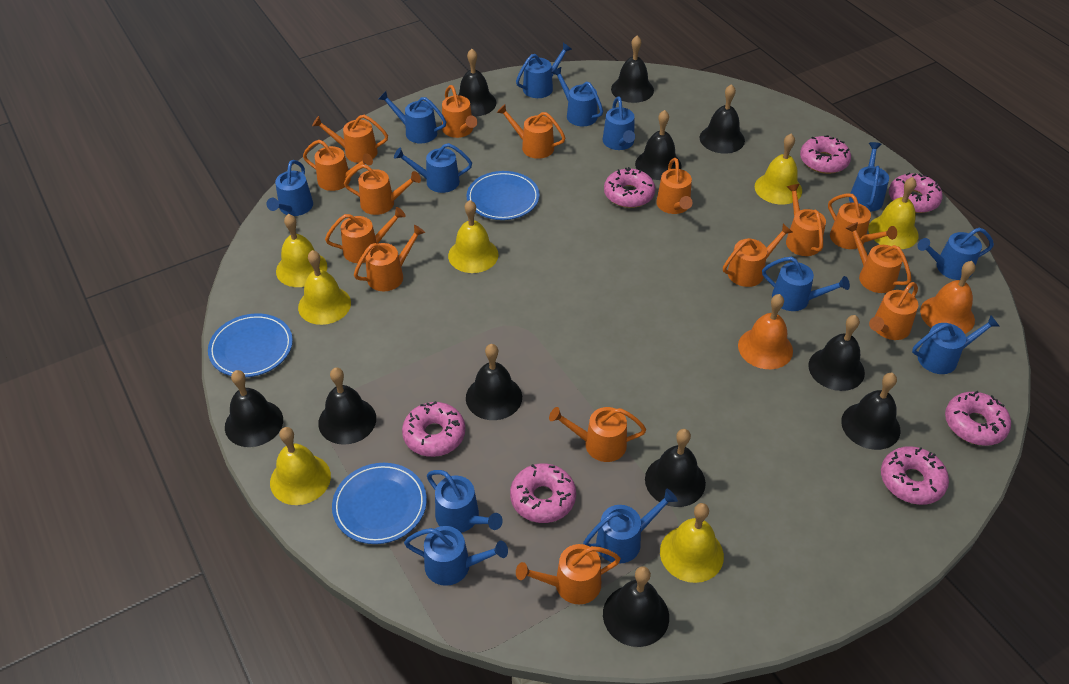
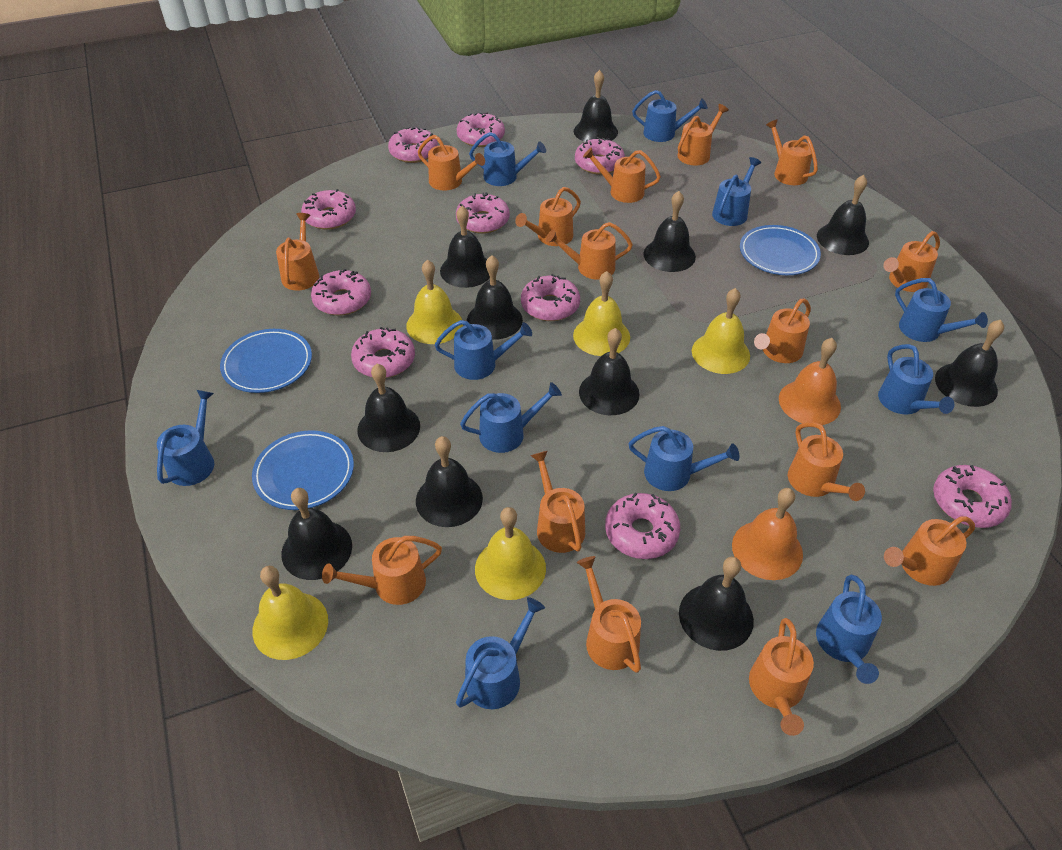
blue watering can: 13 -> 11
pink donut: 7 -> 10
yellow bell: 7 -> 5

